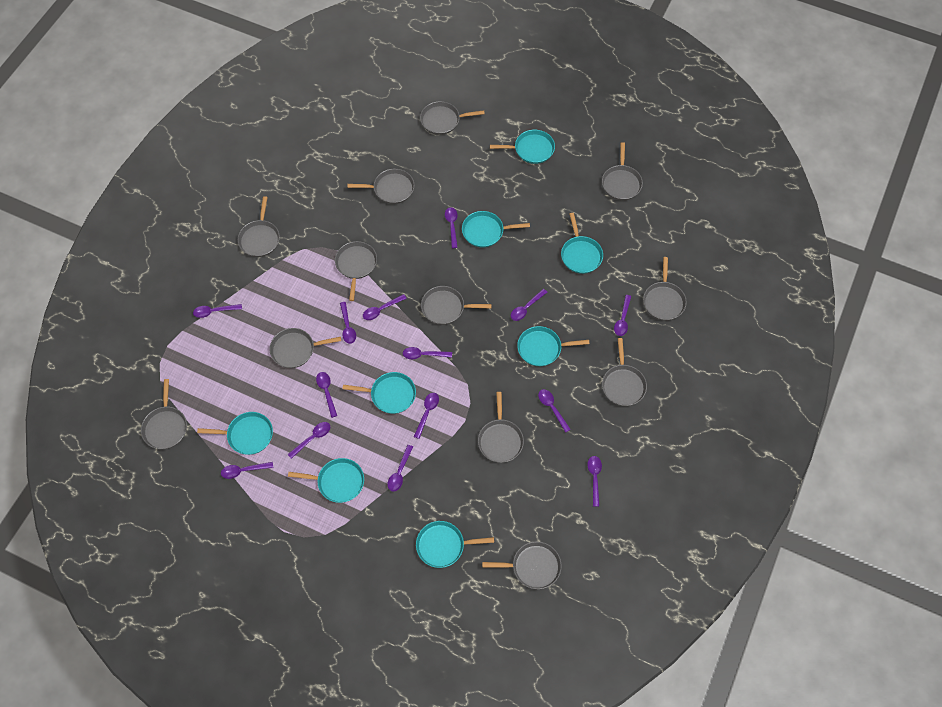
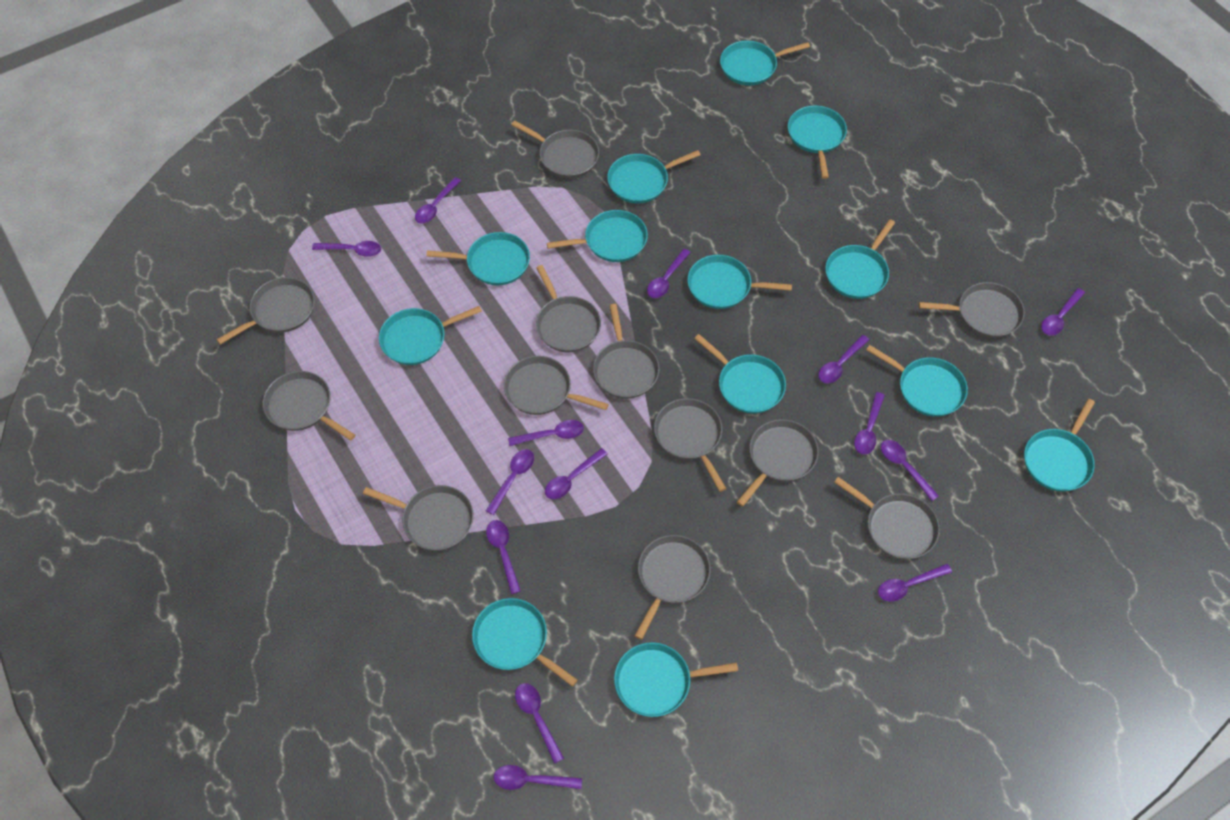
turquoise pan: 8 -> 13

